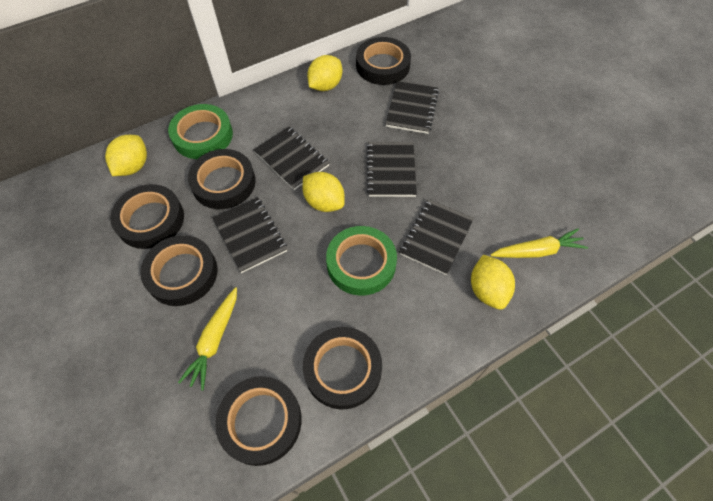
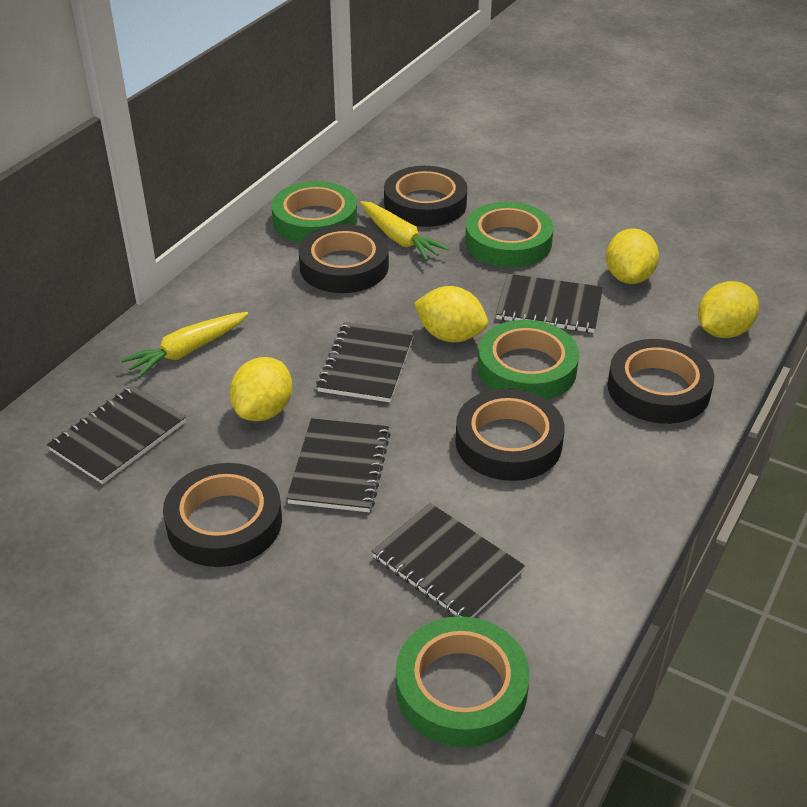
black tape: 6 -> 5
green tape: 2 -> 4

